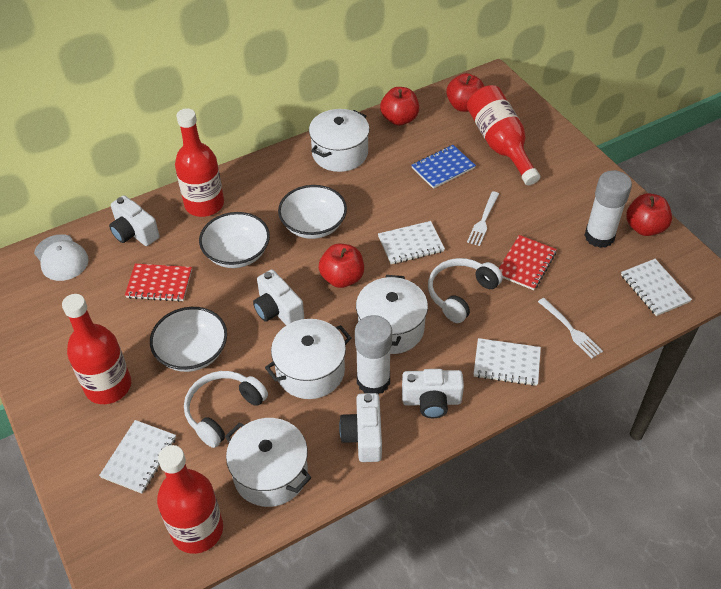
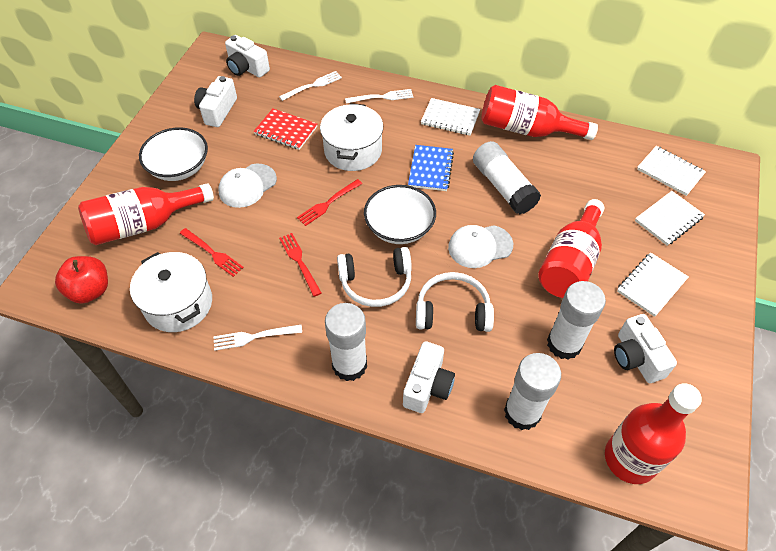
red apple: 4 -> 1
red fork: 0 -> 3
red notebook: 2 -> 1
white bowl: 3 -> 2
white cap: 1 -> 2
white fork: 2 -> 3
white glue stick: 2 -> 4
white pot: 4 -> 2

